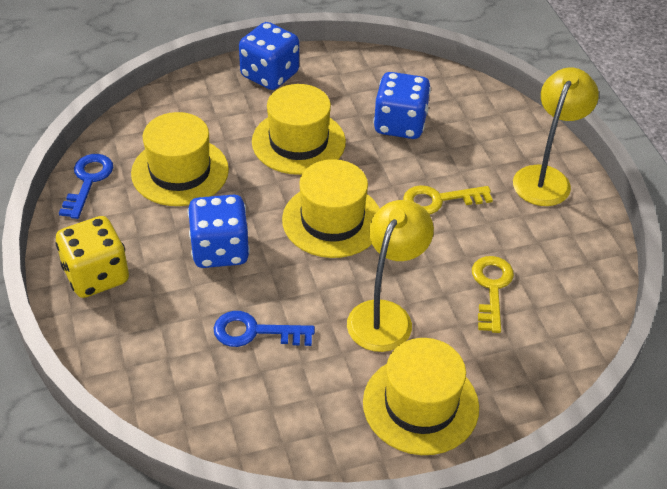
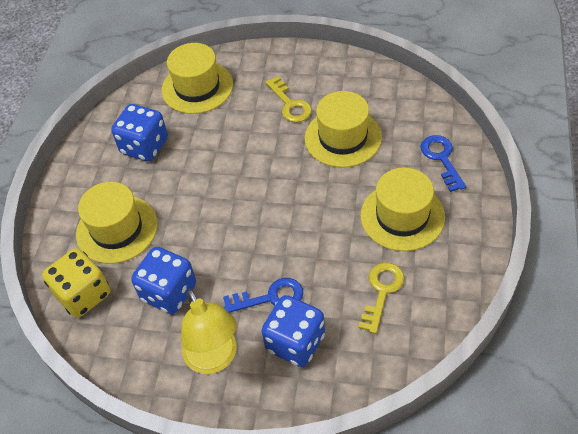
yellow lamp: 2 -> 1

